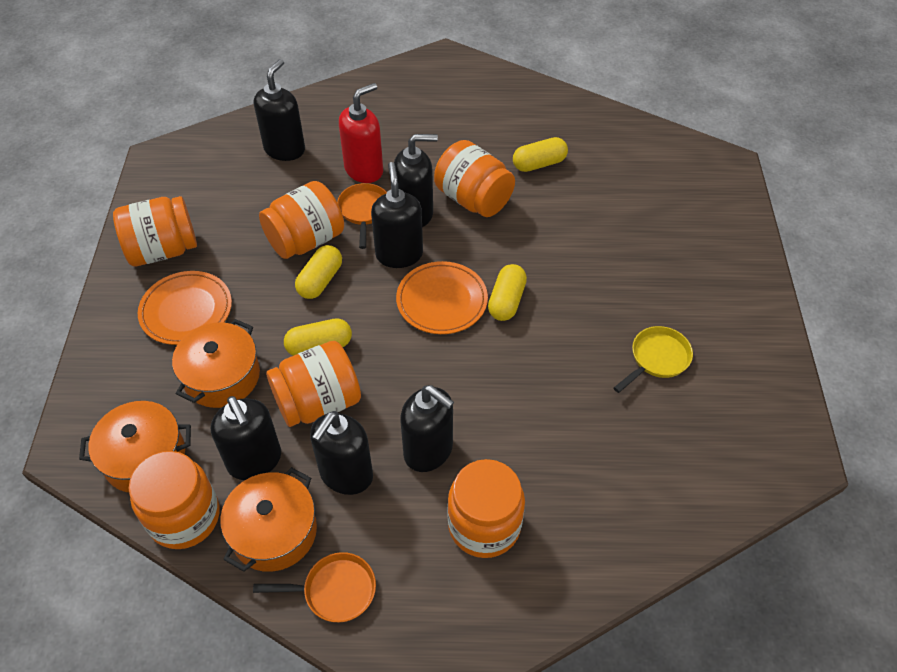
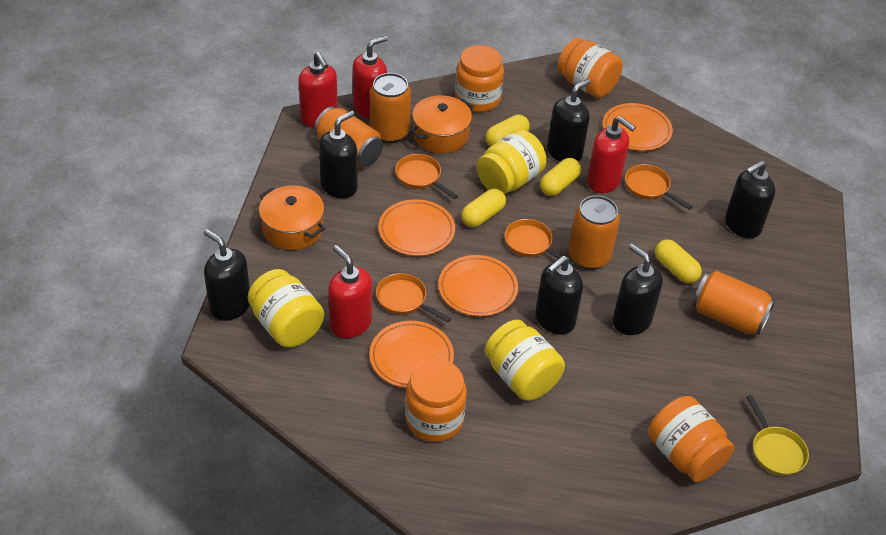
orange can: 0 -> 4
orange jar: 6 -> 4
orange pan: 2 -> 4
orange plate: 2 -> 4
orange pot: 3 -> 2
red soap dispenser: 1 -> 4
yellow jar: 0 -> 3

